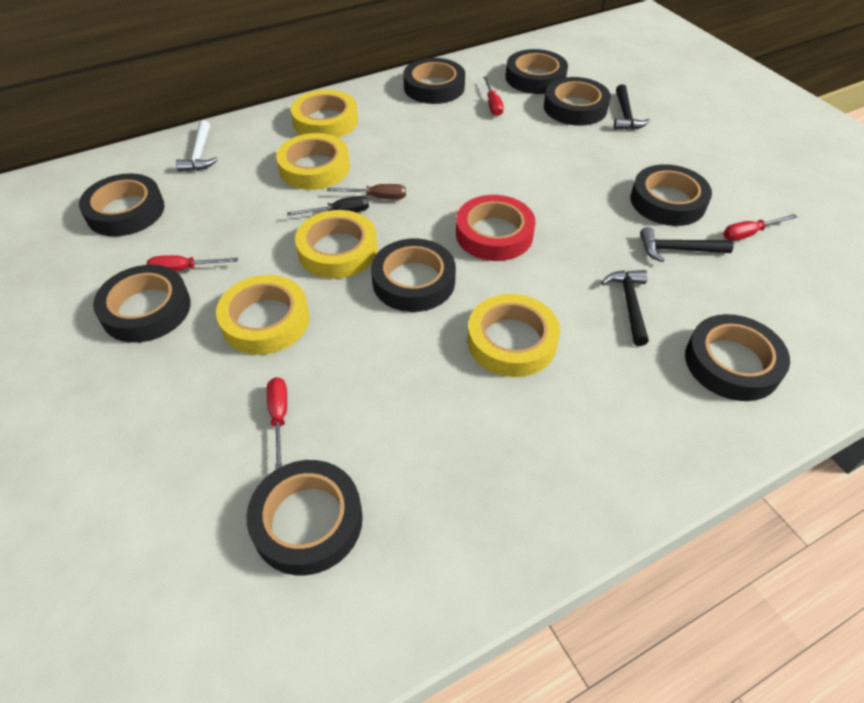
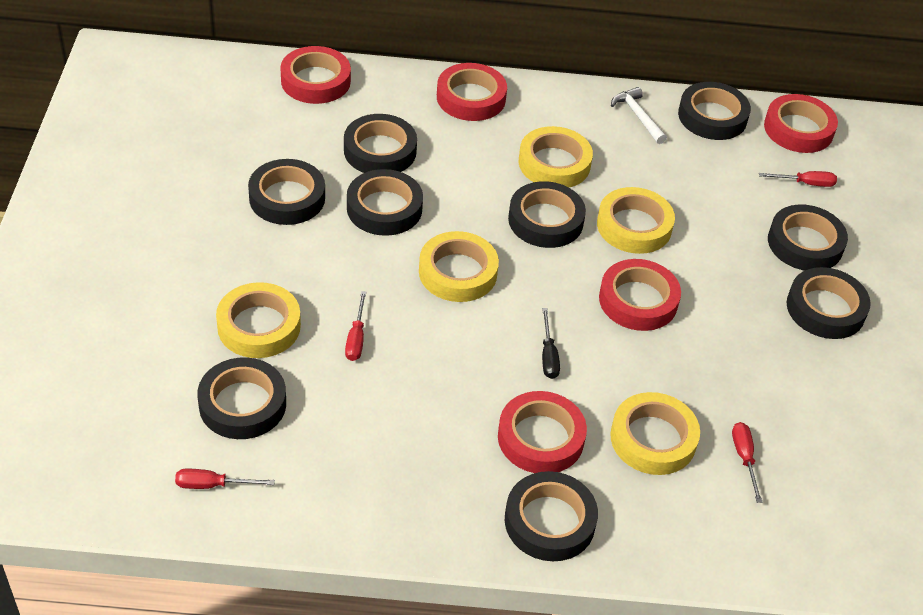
black hammer: 3 -> 0
brown screwdriver: 1 -> 0
red tape: 1 -> 5

